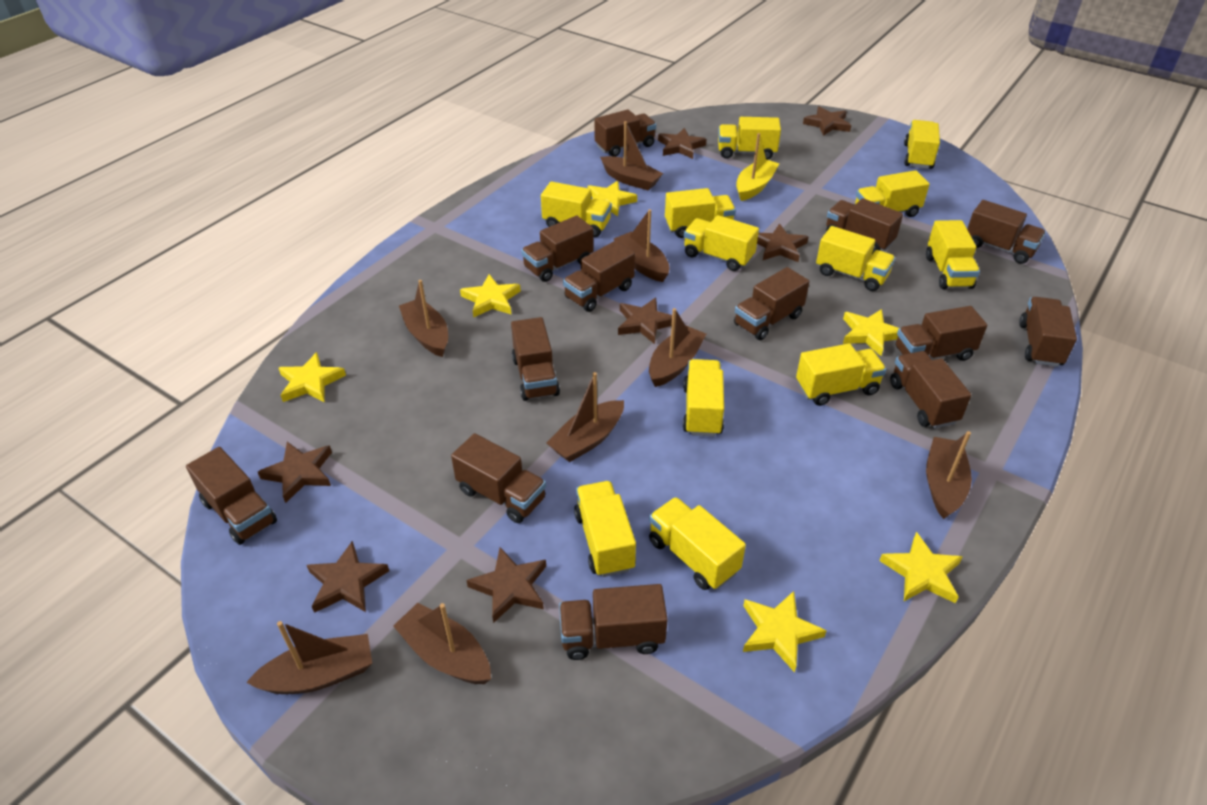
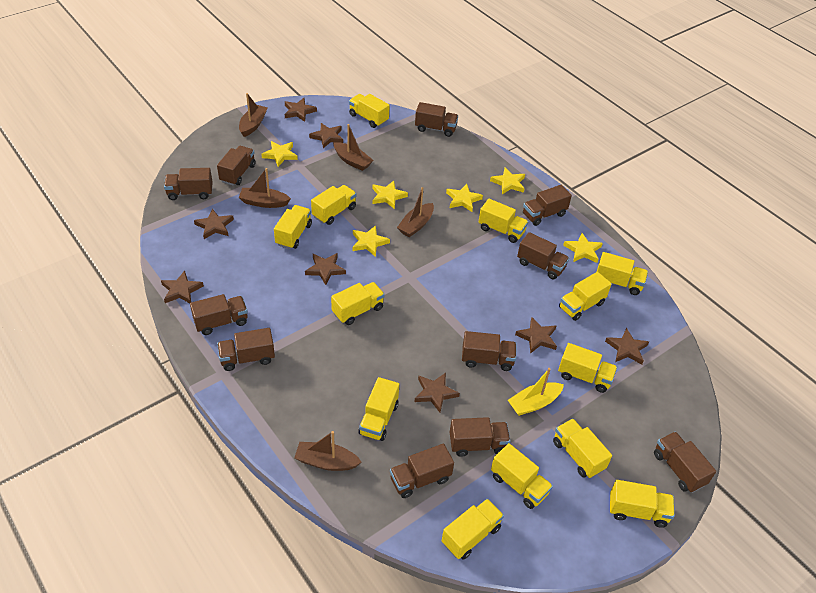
brown boat: 8 -> 5
brown star: 7 -> 8
brown truck: 13 -> 11
yellow truck: 12 -> 13

